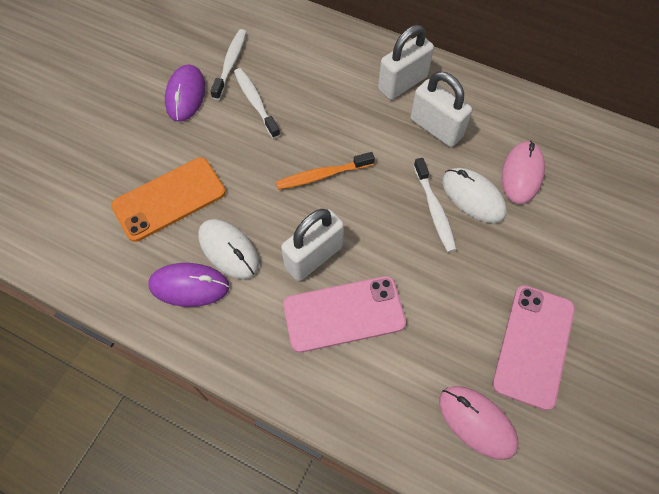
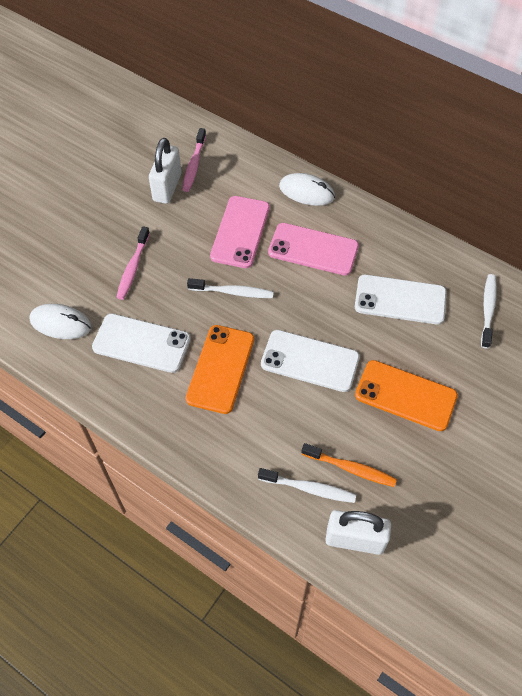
orange phone: 1 -> 2
pink mouse: 2 -> 0
pink toothbrush: 0 -> 2
purple mouse: 2 -> 0
white padlock: 3 -> 2
white phone: 0 -> 3

